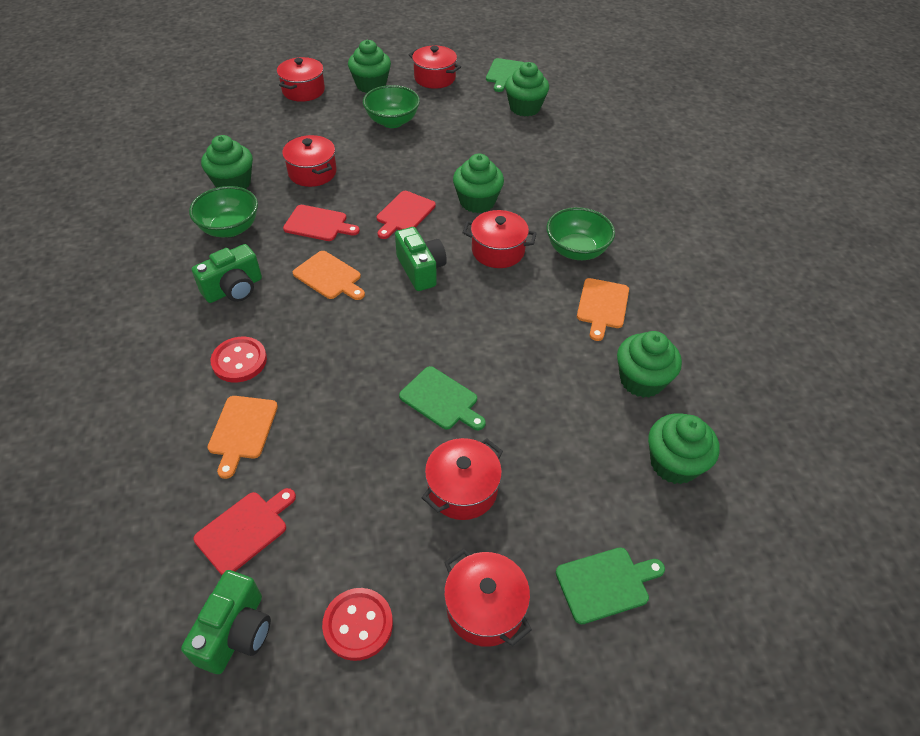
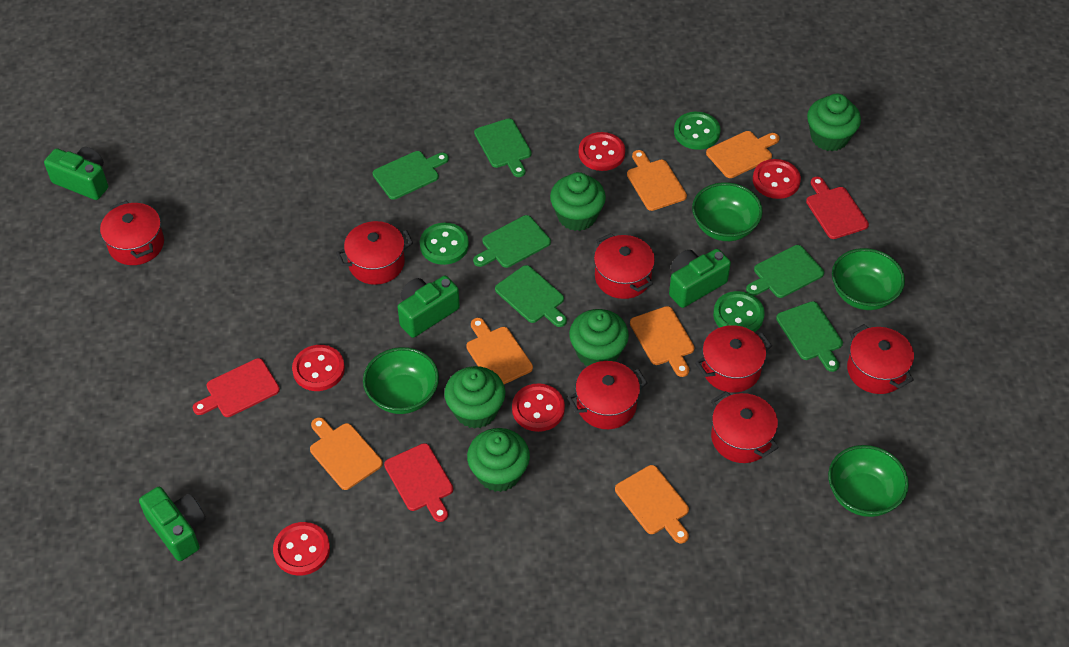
green bowl: 3 -> 4
green button: 0 -> 3
green camera: 3 -> 4
green cupcake: 6 -> 5
green cutting board: 3 -> 6
orange cutting board: 3 -> 6
red button: 2 -> 5
red pot: 6 -> 7

